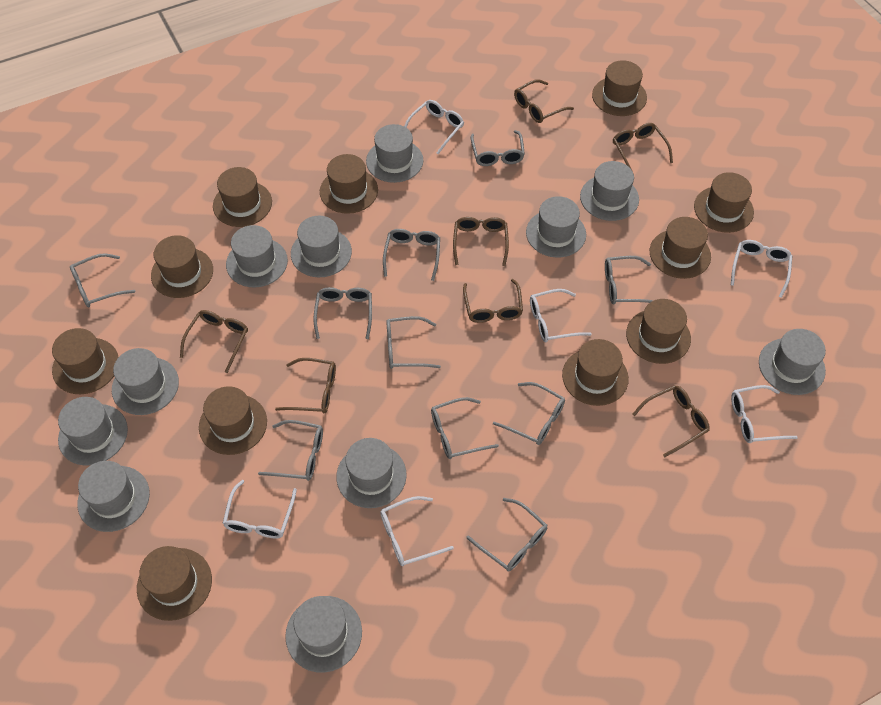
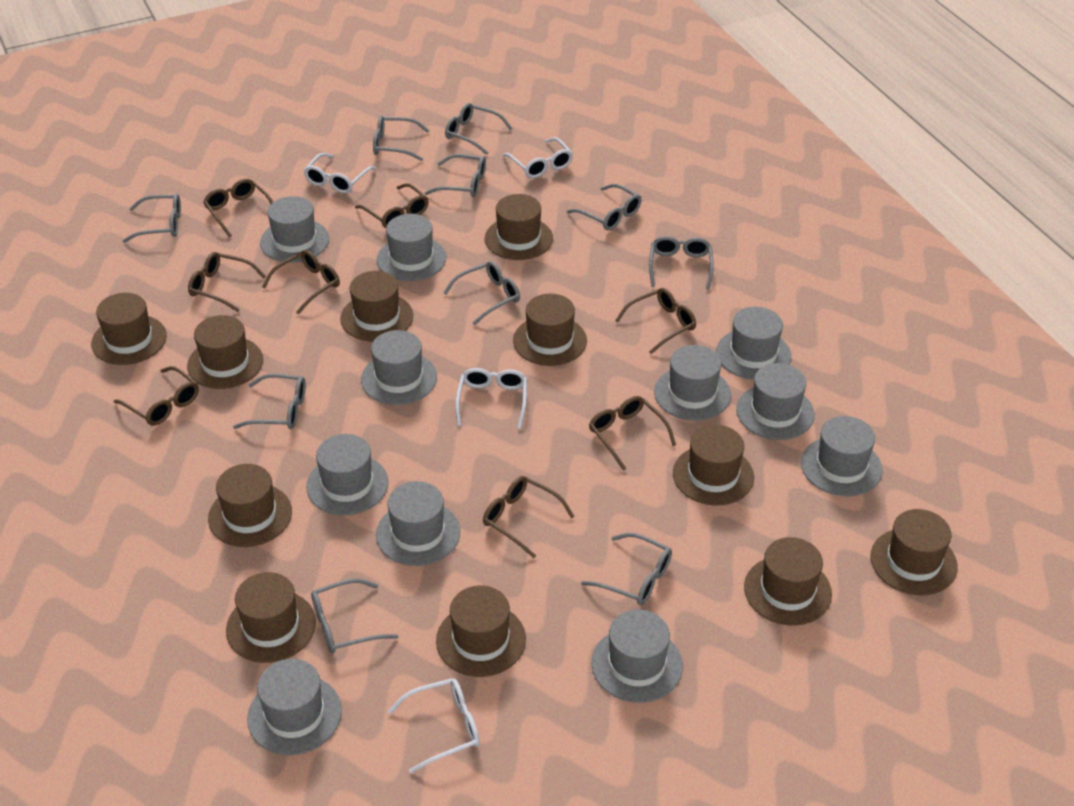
brown glasses: 7 -> 8
white glasses: 6 -> 4

